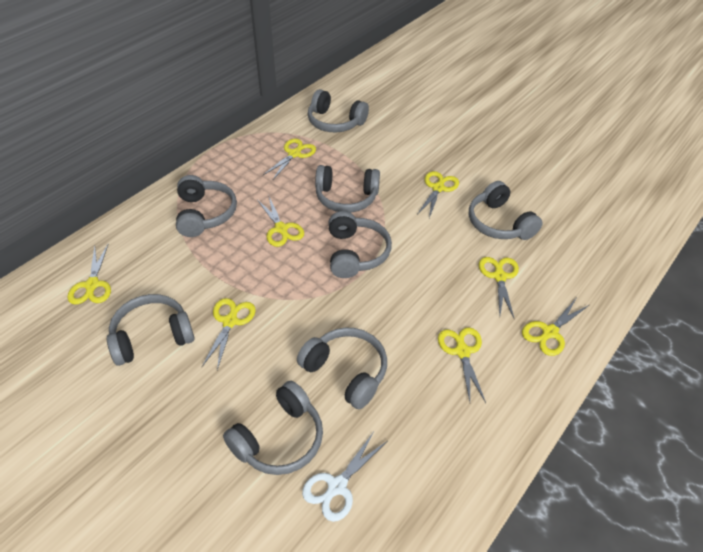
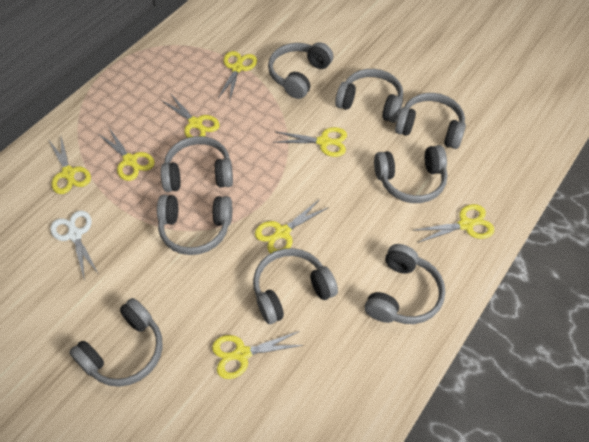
grey headphones: 8 -> 9

